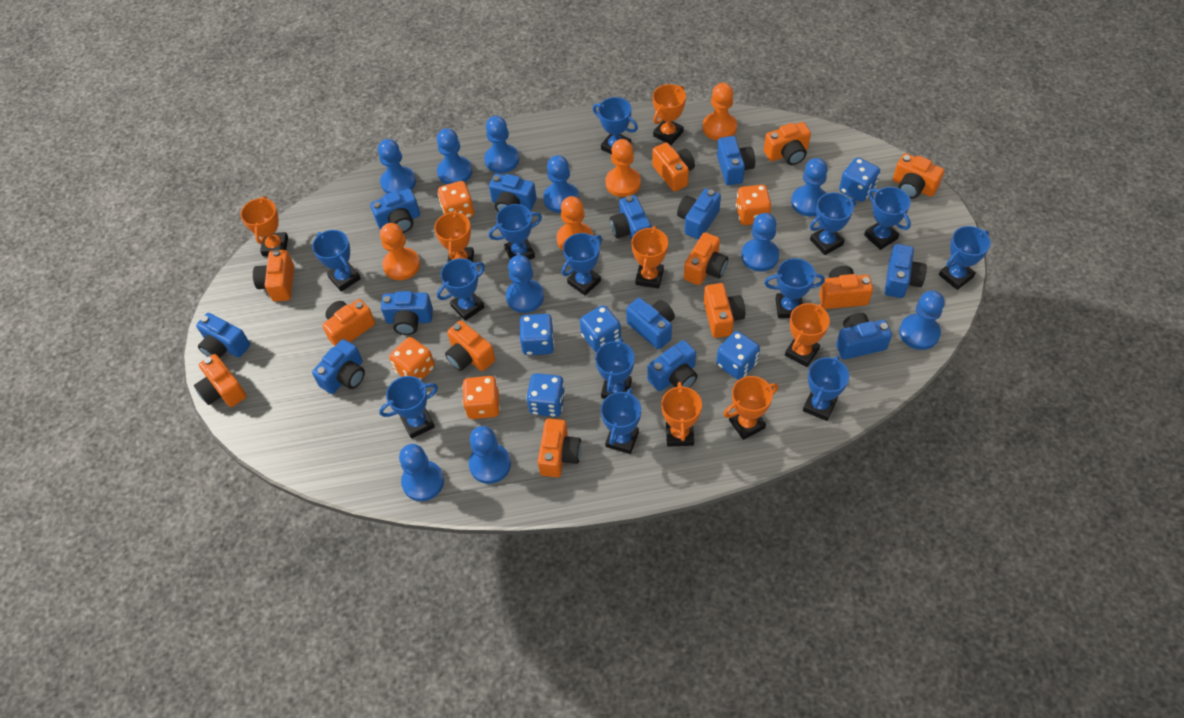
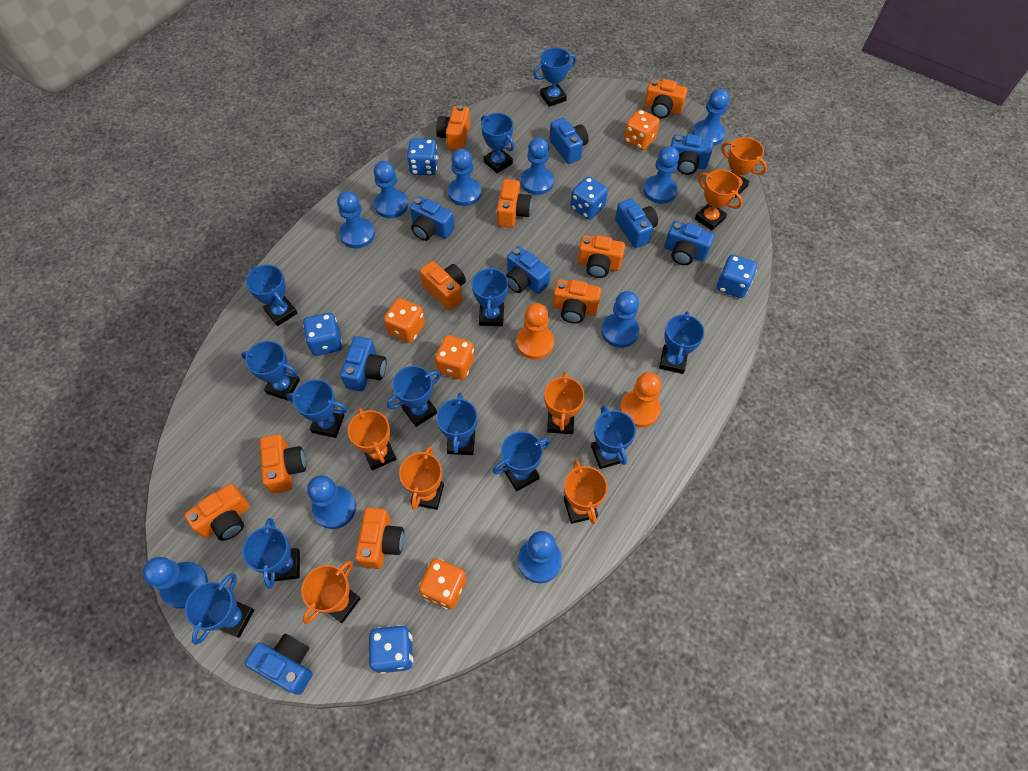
blue camera: 12 -> 8
orange camera: 11 -> 9
orange pawn: 4 -> 2

